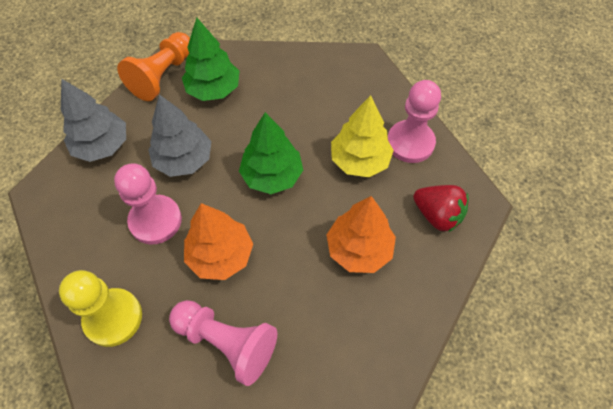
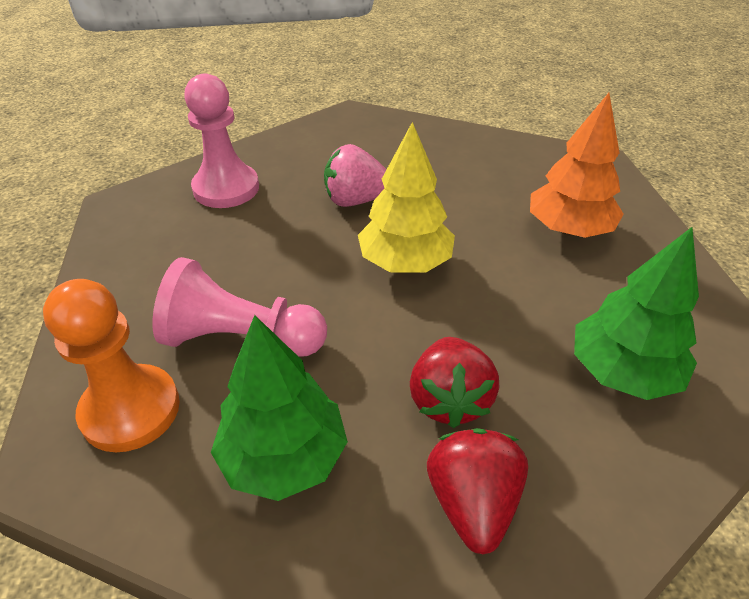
grey tree: 2 -> 0
orange tree: 2 -> 1
pink pawn: 3 -> 2
pink strawberry: 0 -> 1
red strawberry: 1 -> 2
yellow pawn: 1 -> 0

